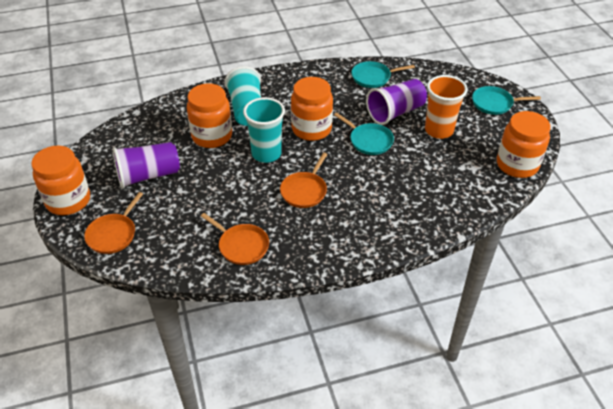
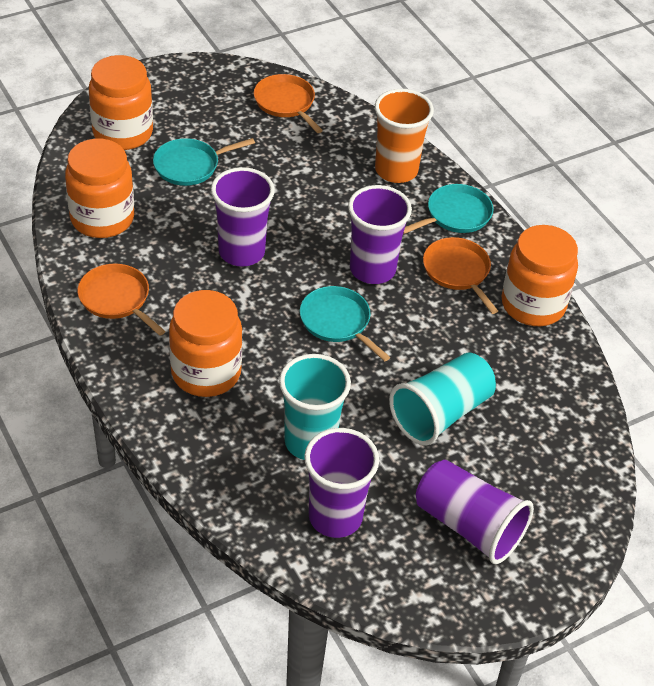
purple cup: 2 -> 4

